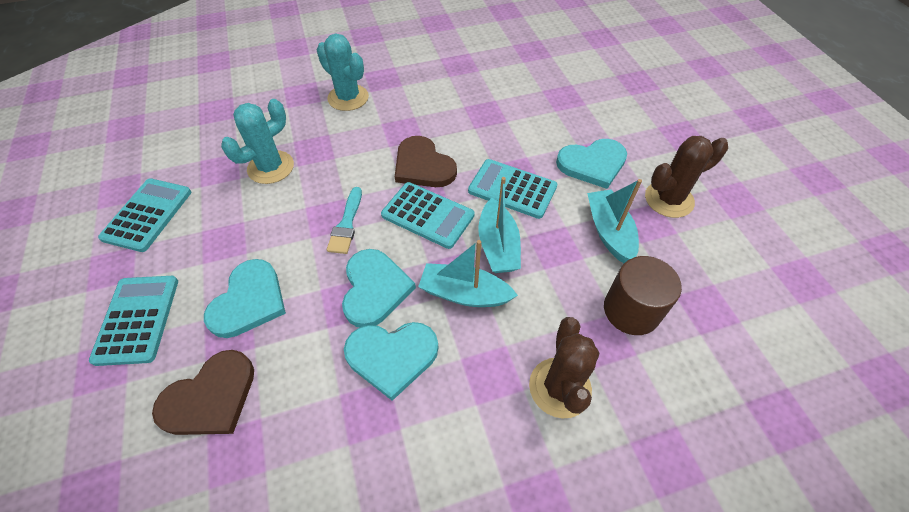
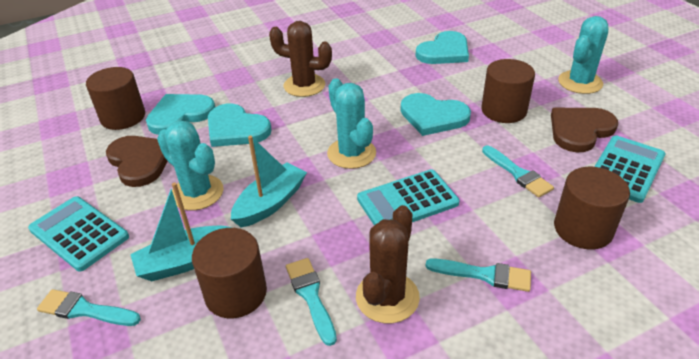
brown cylinder: 1 -> 4
turquoise boat: 3 -> 2
turquoise brush: 1 -> 4
turquoise cactus: 2 -> 3
turquoise calculator: 4 -> 3

